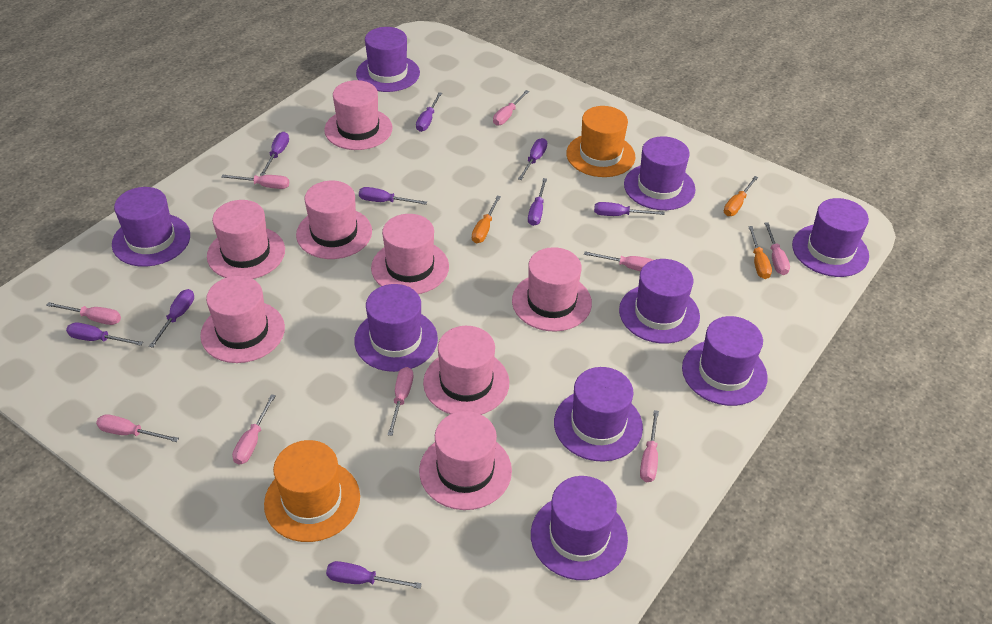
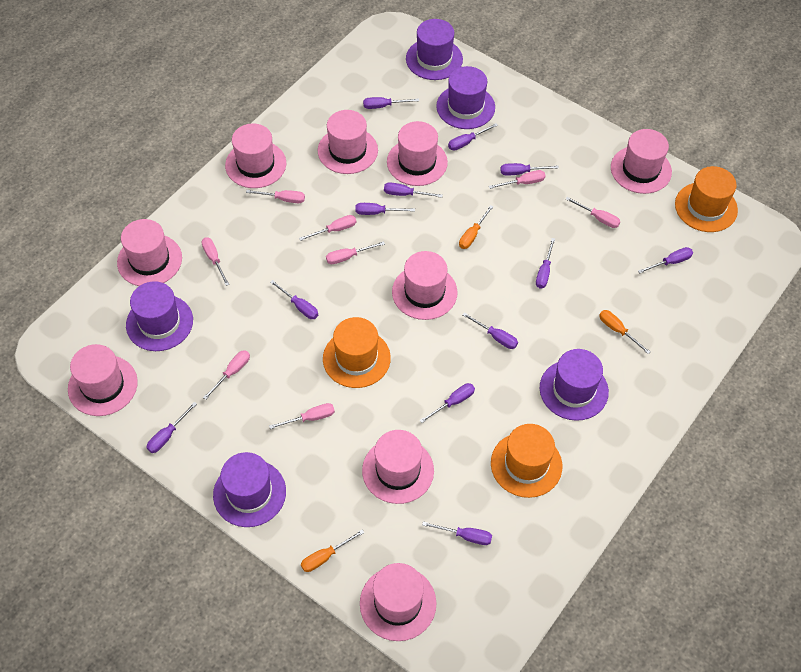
orange hat: 2 -> 3
pink hat: 8 -> 9
pink screwdriver: 9 -> 8
purple hat: 9 -> 5
purple screwdriver: 9 -> 12

